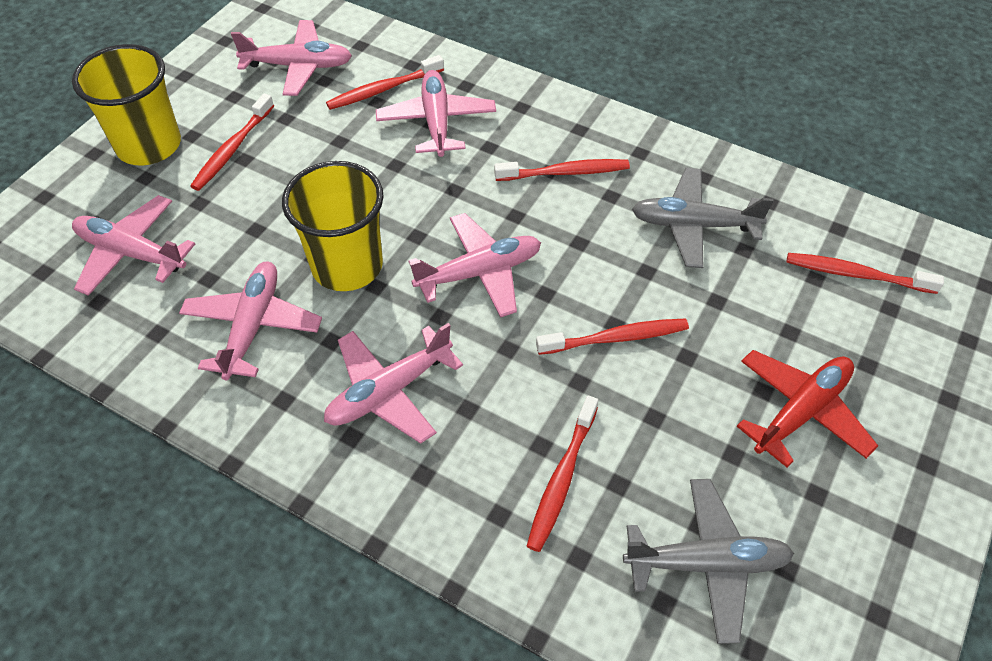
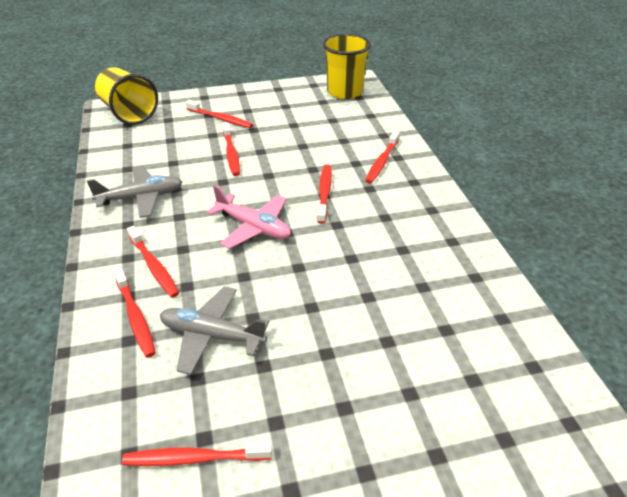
pink plane: 6 -> 1
red plane: 1 -> 0
red toothbrush: 6 -> 7

